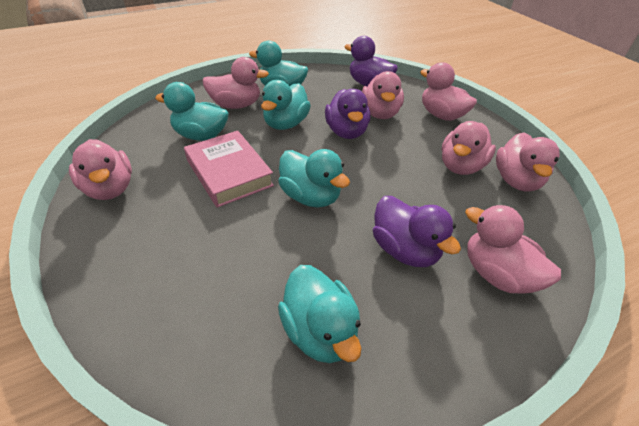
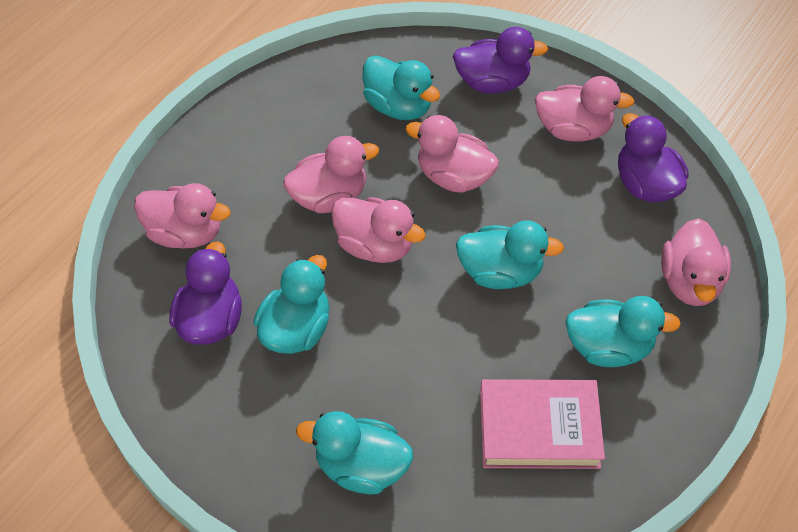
pink duck: 7 -> 6

